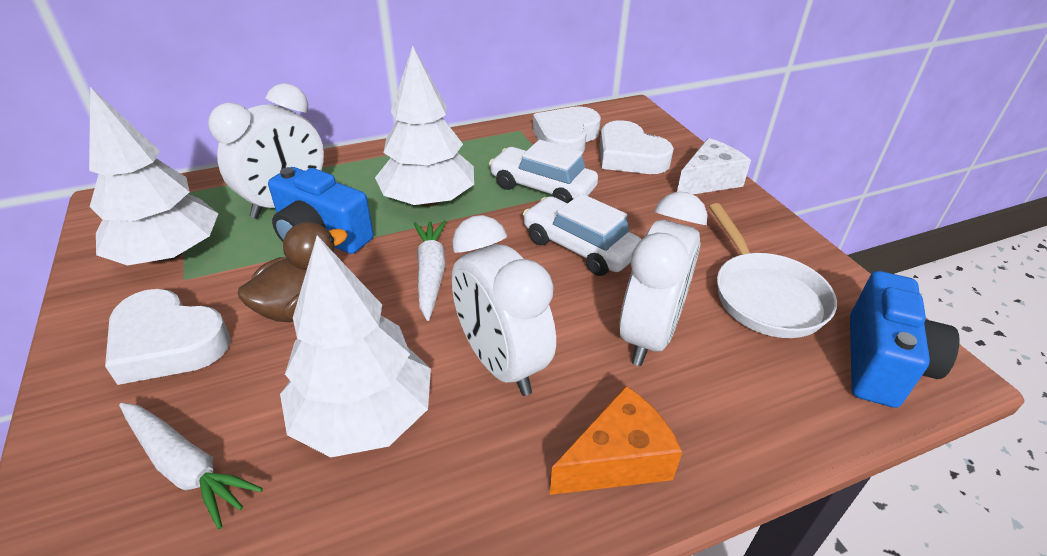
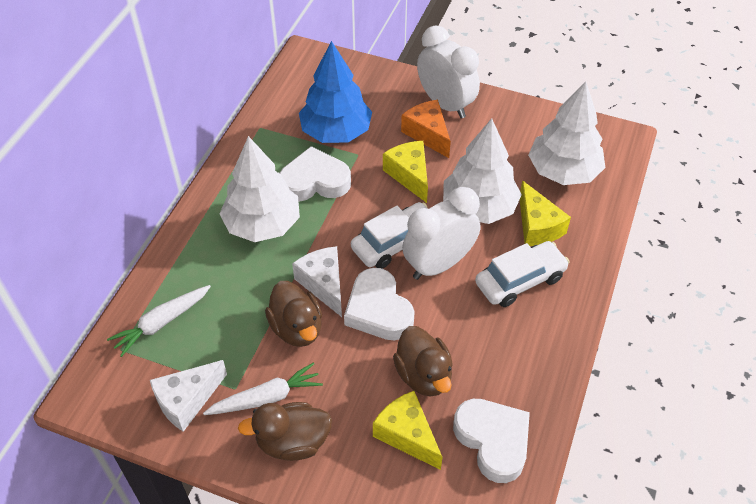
blue camera: 2 -> 0
blue tree: 0 -> 1
brown duck: 1 -> 3
white cheese: 1 -> 2
white clock: 3 -> 2
white pan: 1 -> 0
yellow cheese: 0 -> 3

